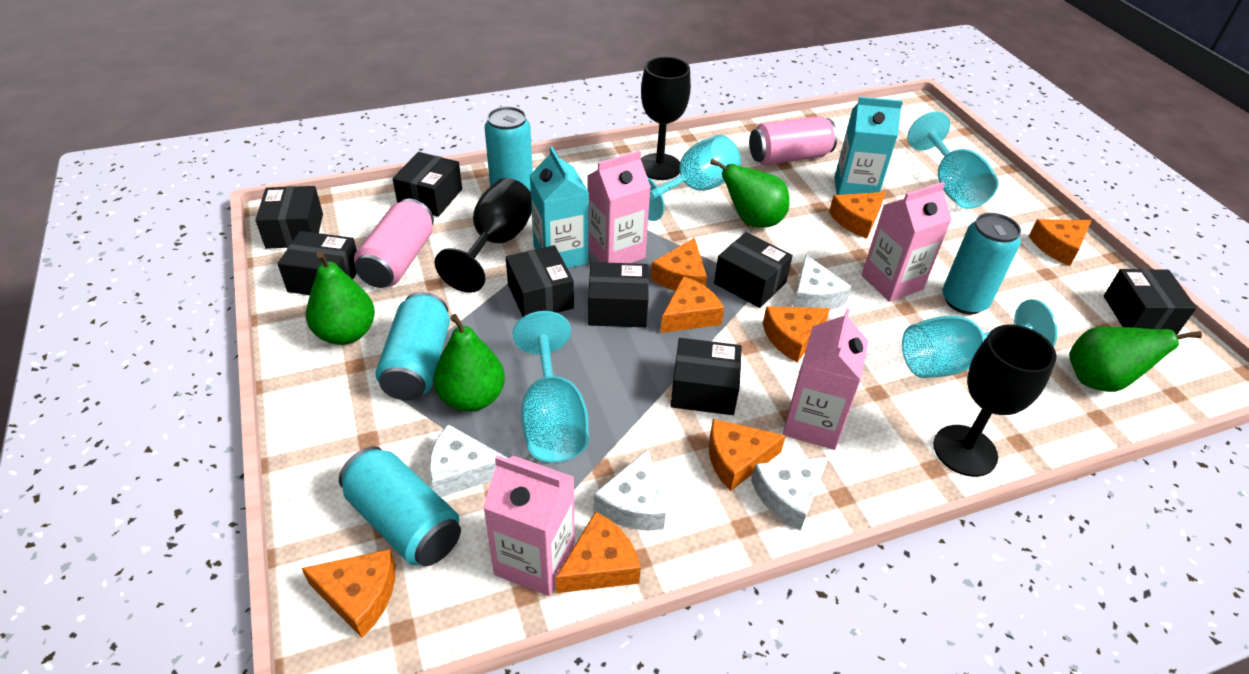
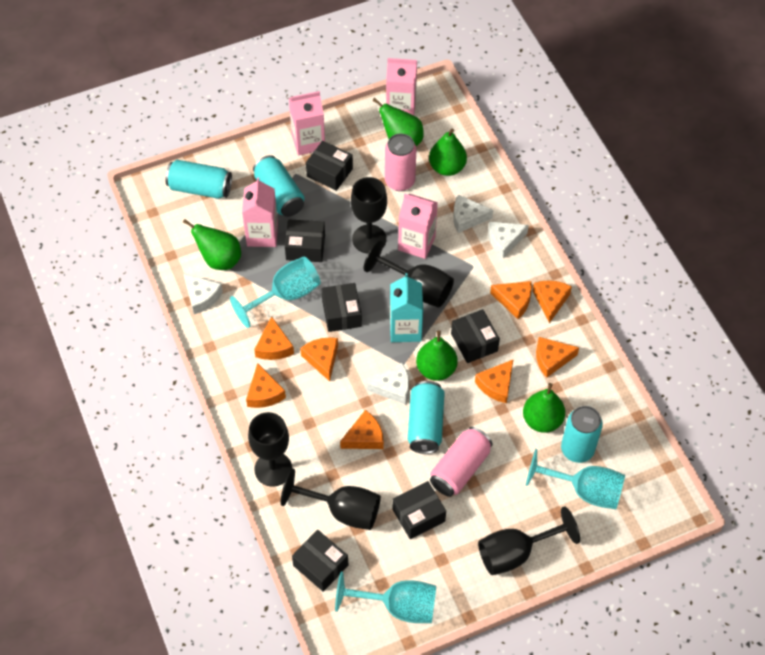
black box: 8 -> 6
black goblet: 3 -> 5
green pear: 4 -> 5
turquoise carton: 2 -> 1
turquoise goblet: 4 -> 3

